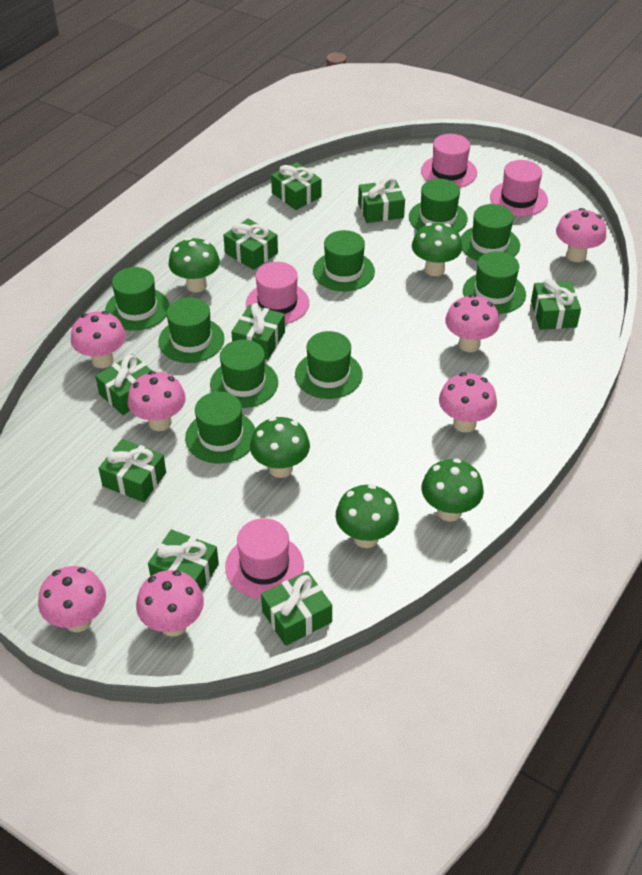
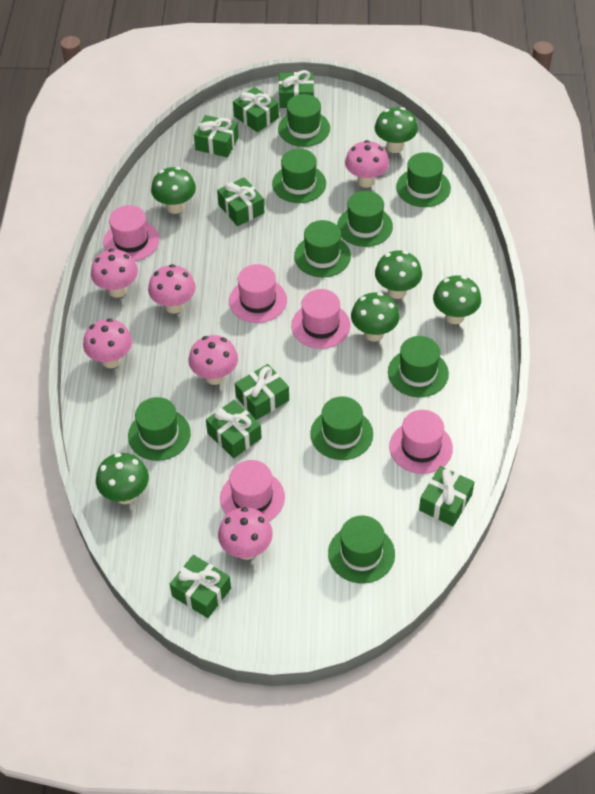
green gift: 9 -> 8
green mushroom: 5 -> 6
pink hat: 4 -> 5
pink mushroom: 7 -> 6

